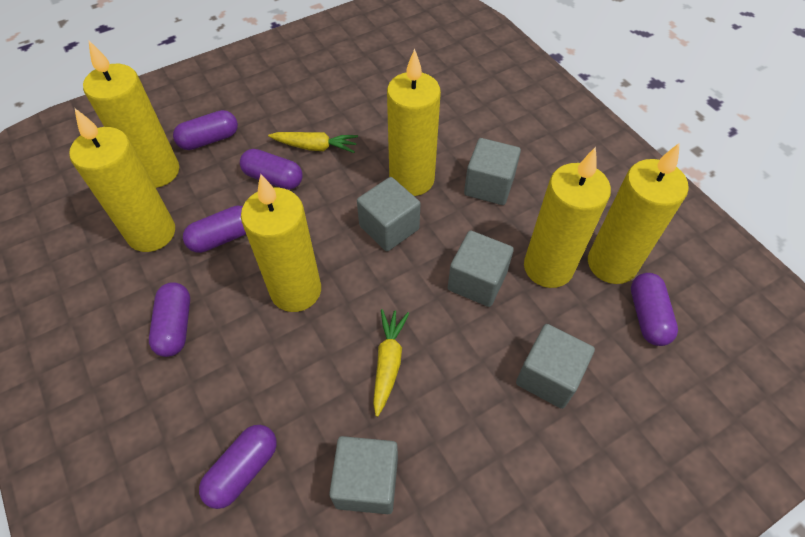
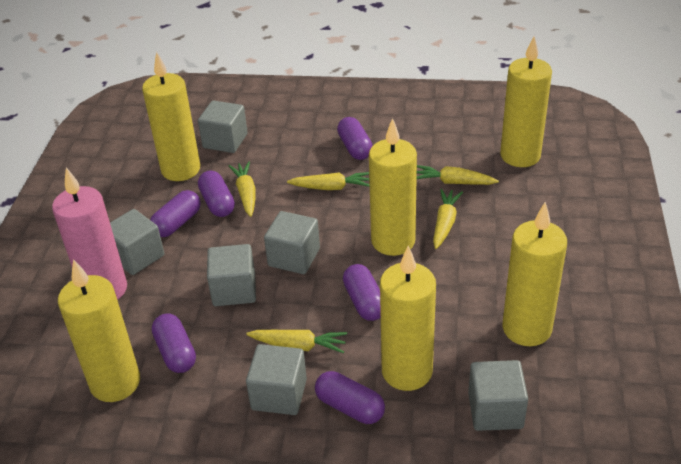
grey cube: 5 -> 6
pink candle: 0 -> 1
yellow carrot: 2 -> 5

